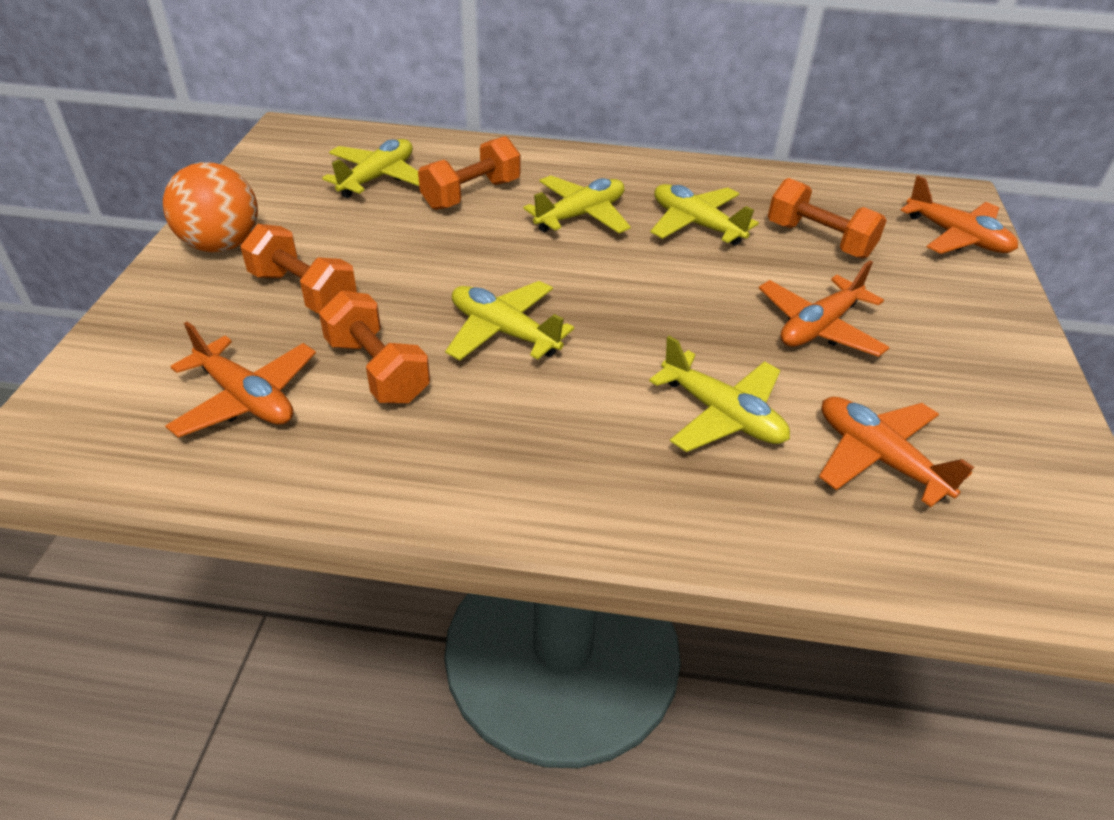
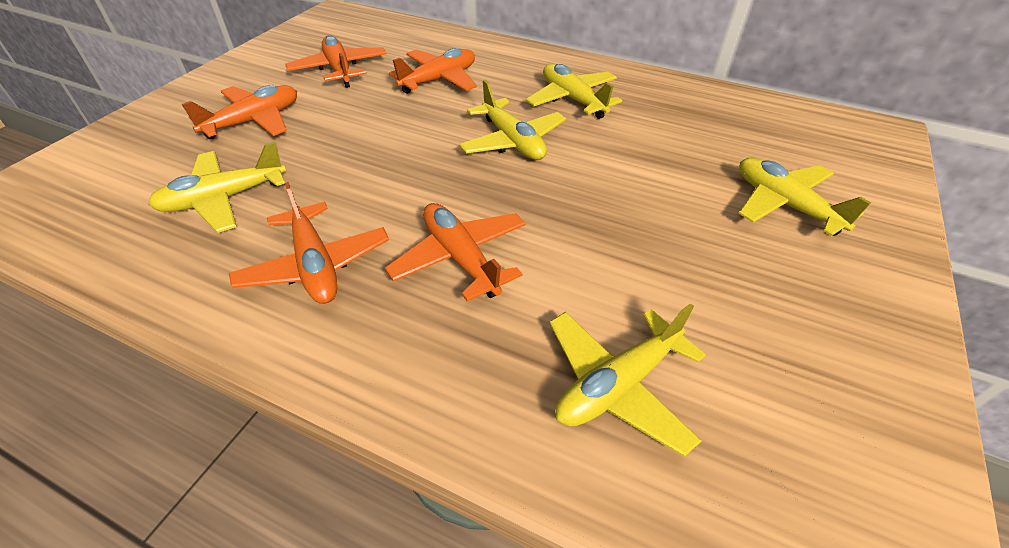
orange ball: 1 -> 0
orange dumbbell: 4 -> 0
orange plane: 4 -> 5

